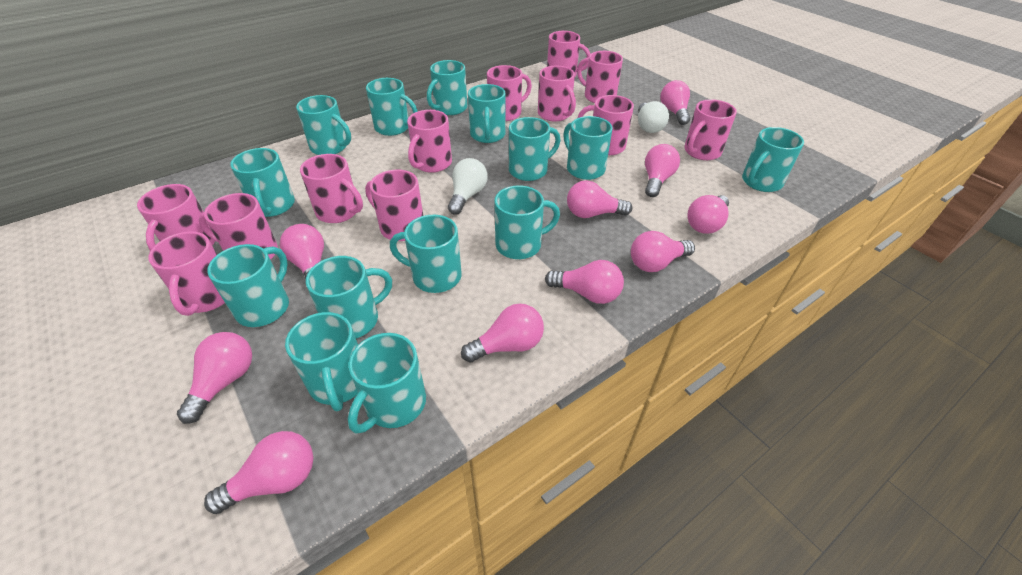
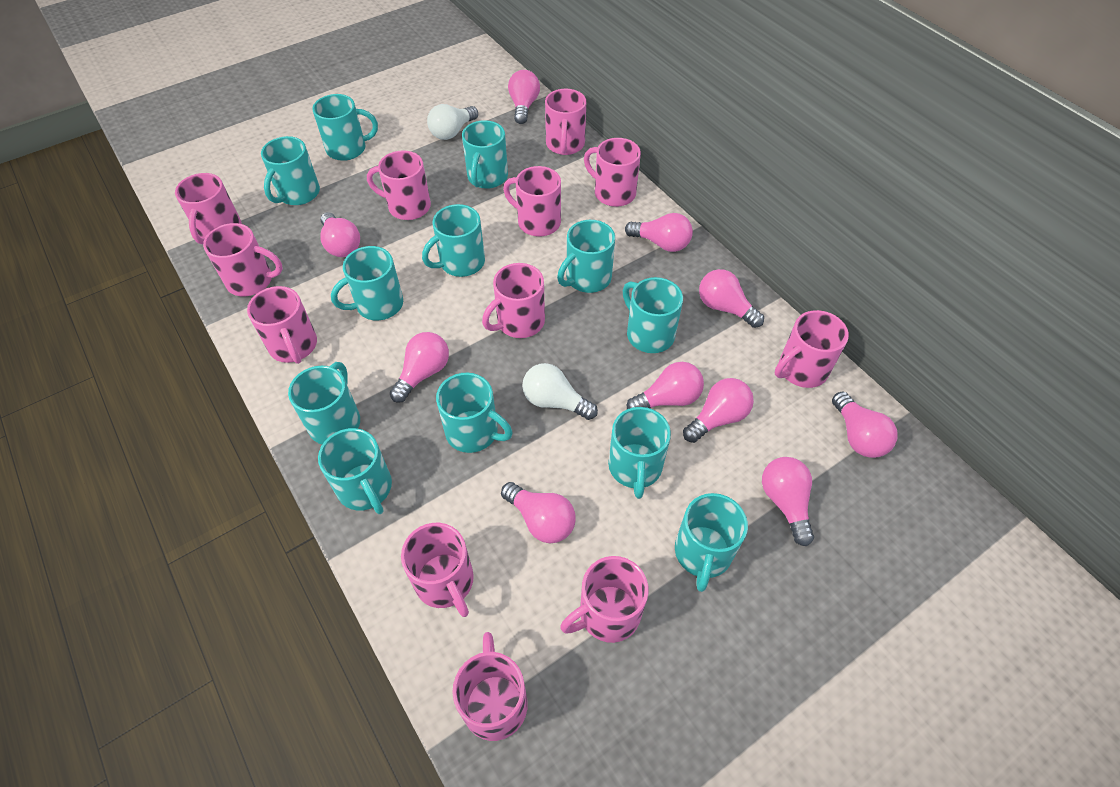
turquoise mug: 14 -> 12

